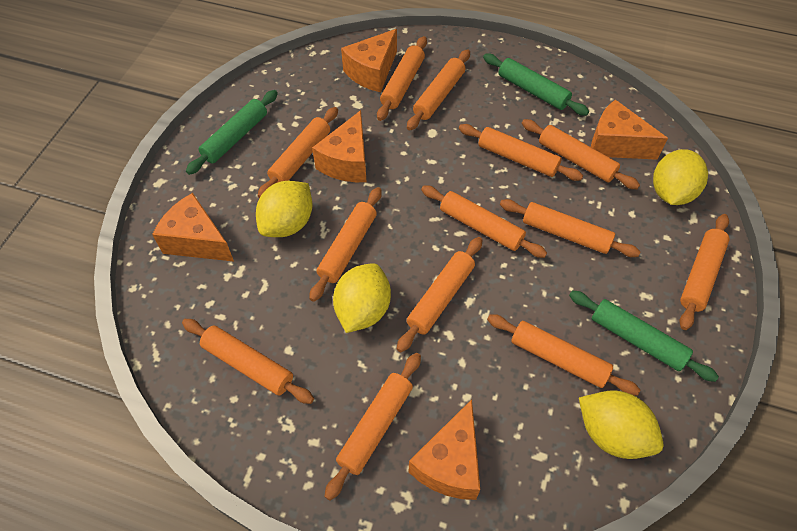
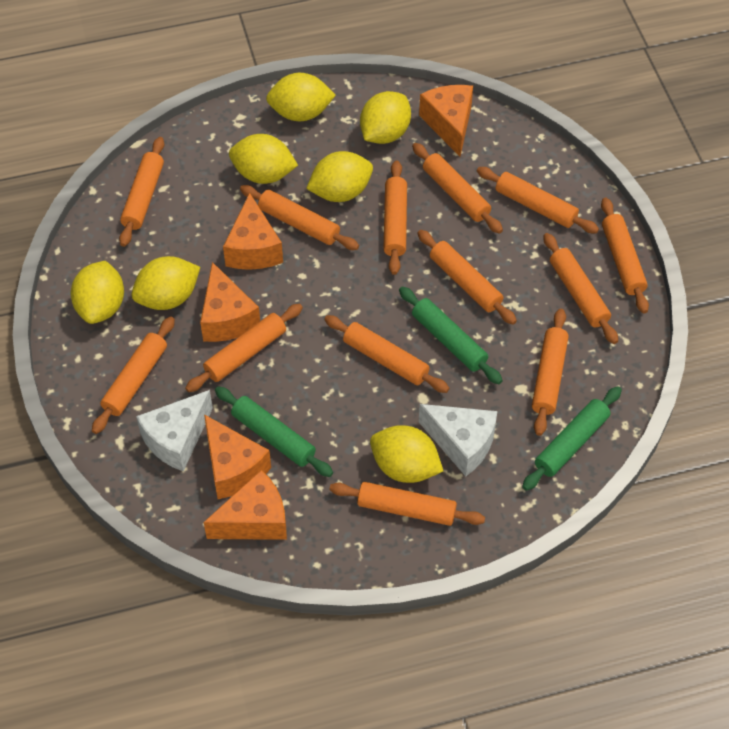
white cheese: 0 -> 2
yellow lemon: 4 -> 7

